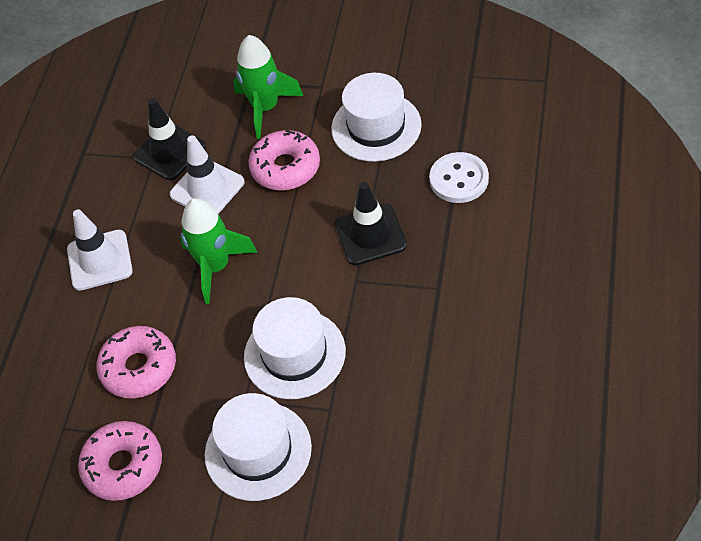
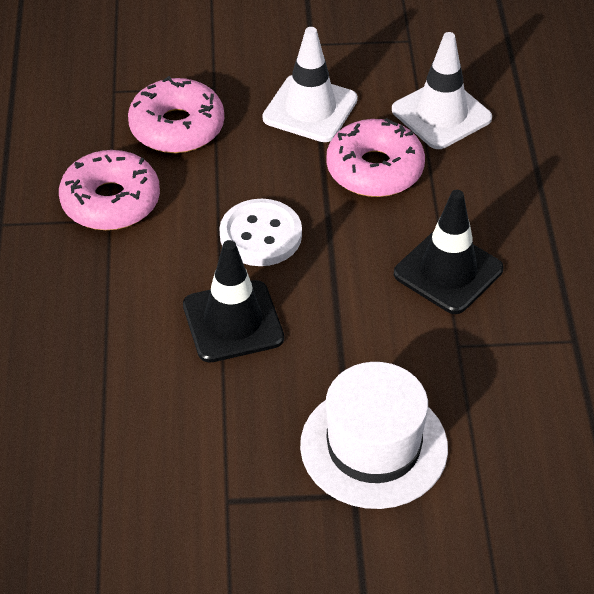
green rocket: 2 -> 0
white hat: 3 -> 1

